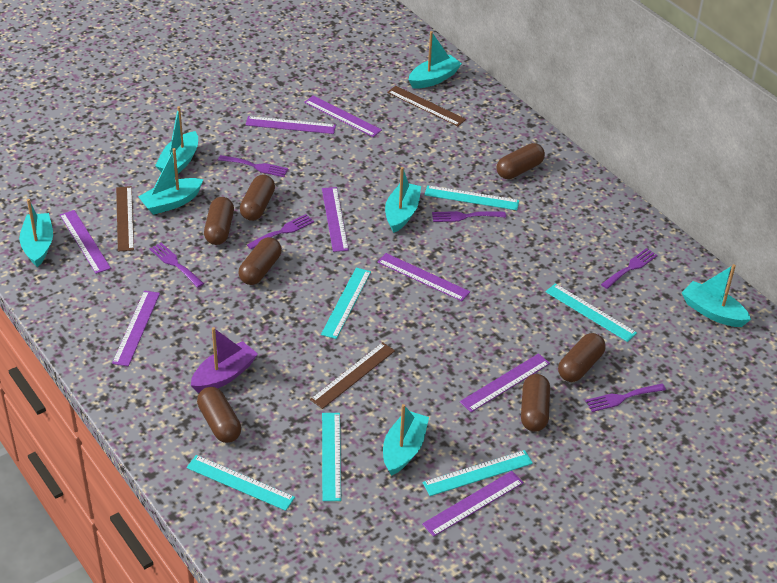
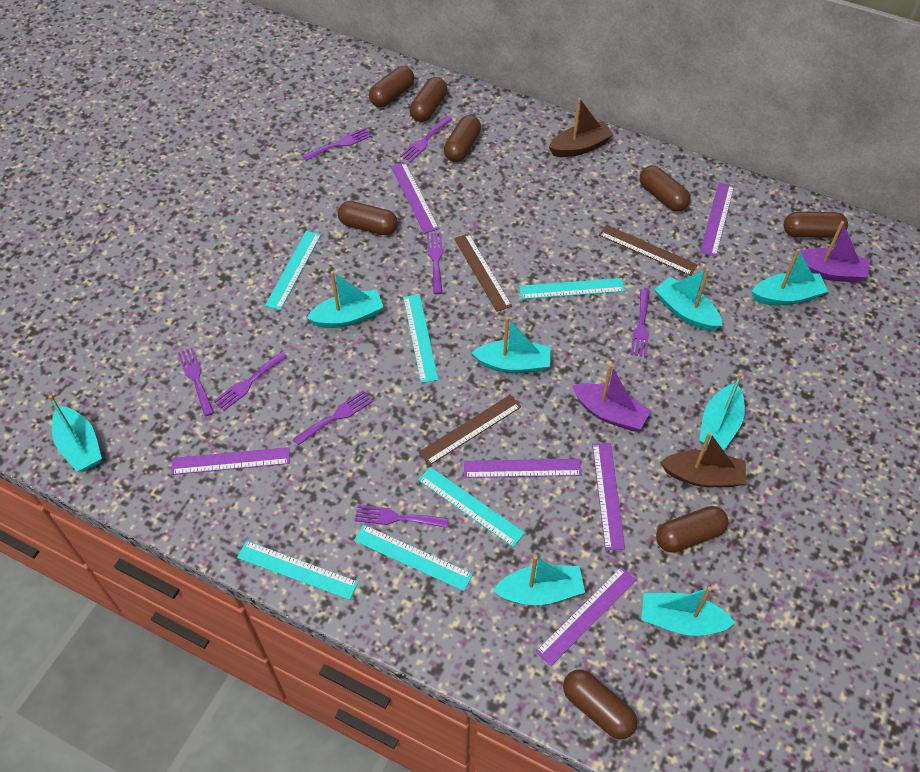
brown boat: 0 -> 2
brown capsule: 7 -> 8
purple boat: 1 -> 2
purple fork: 6 -> 8
purple ruler: 8 -> 6
turquoise boat: 7 -> 8

